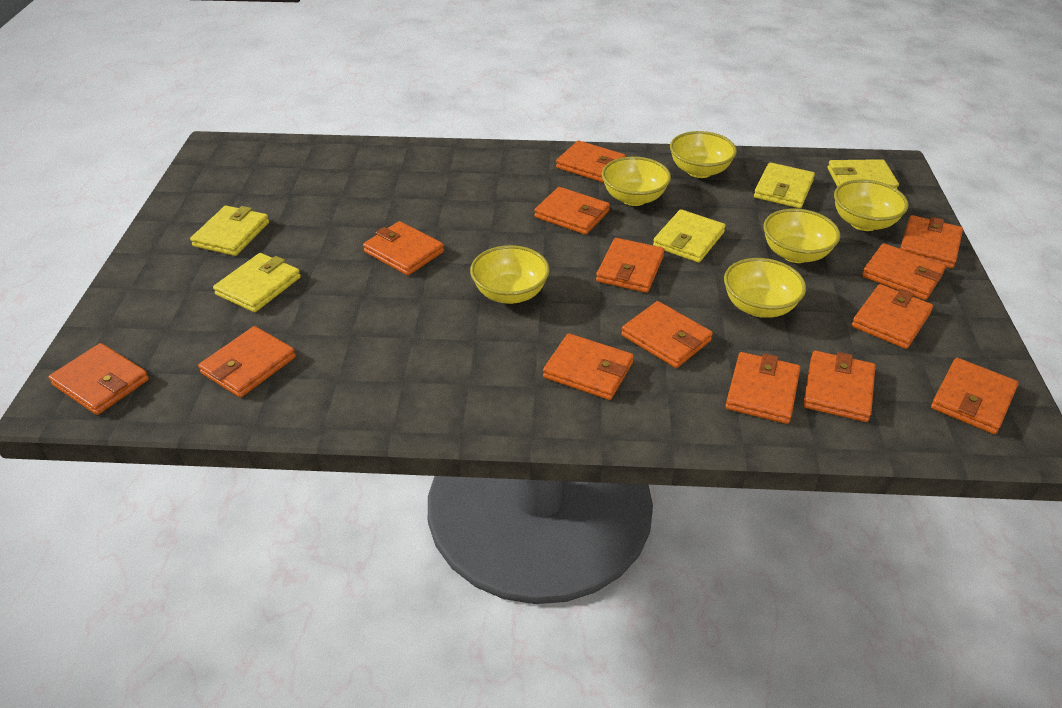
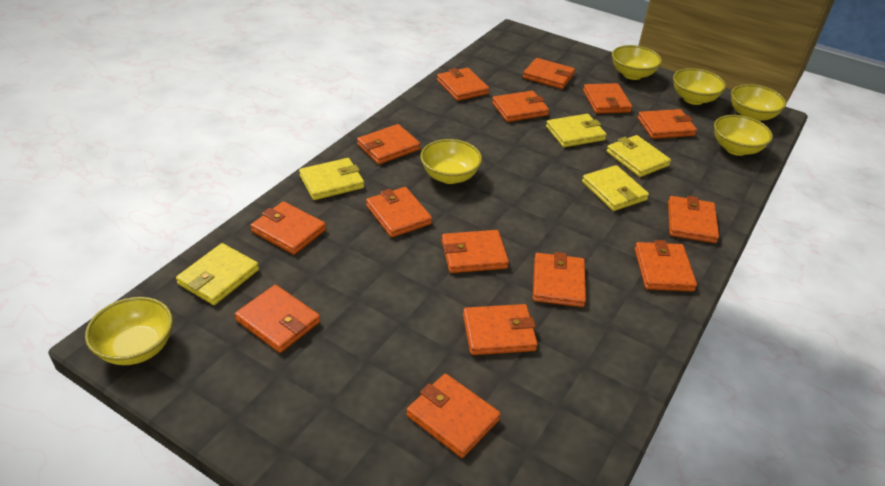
orange wallet: 14 -> 15

